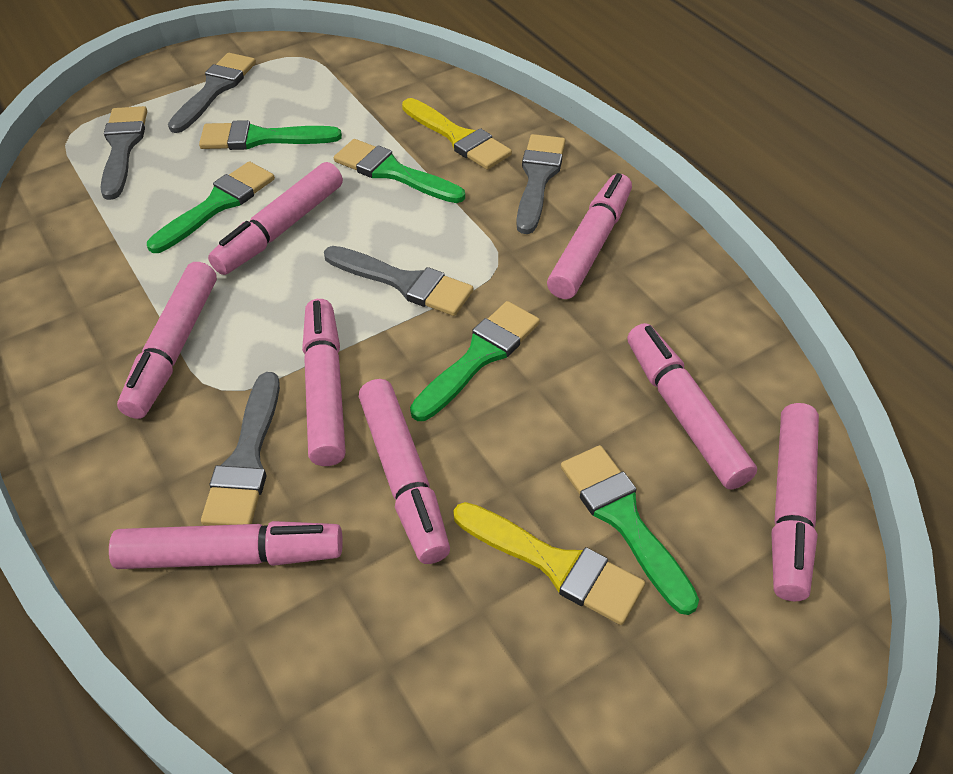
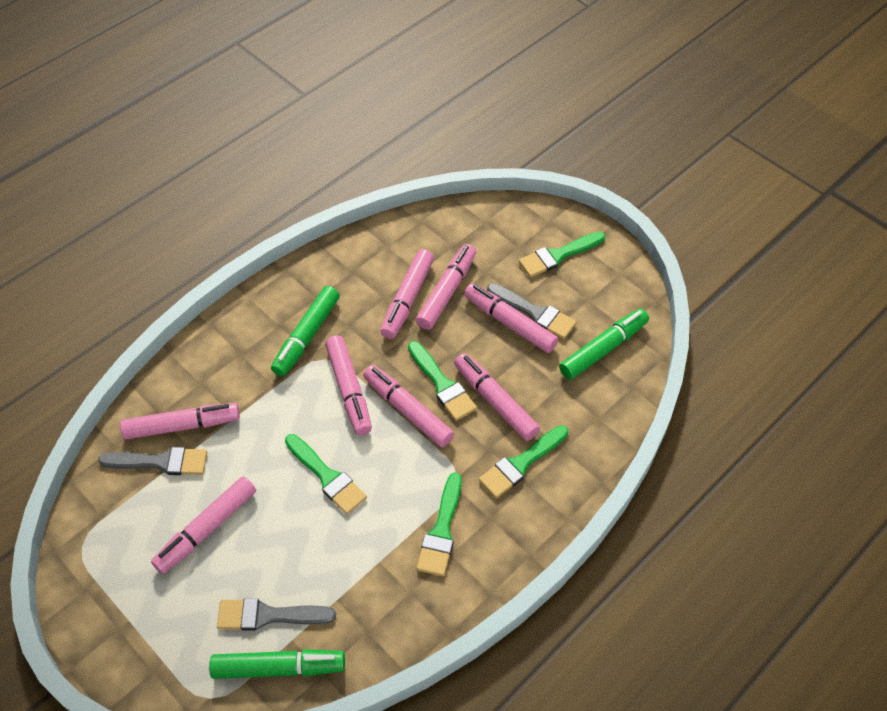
green marker: 0 -> 3
grey brush: 5 -> 3
yellow brush: 2 -> 0

